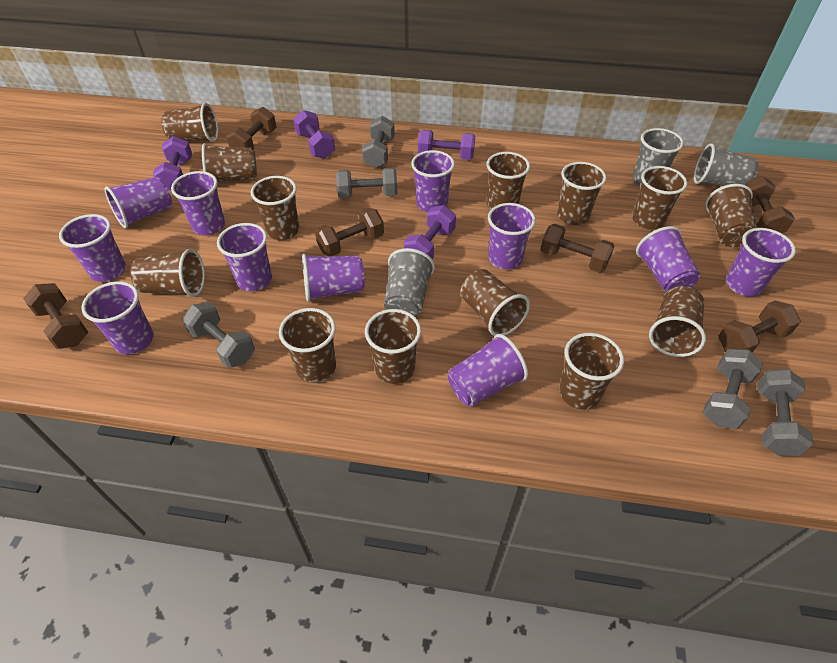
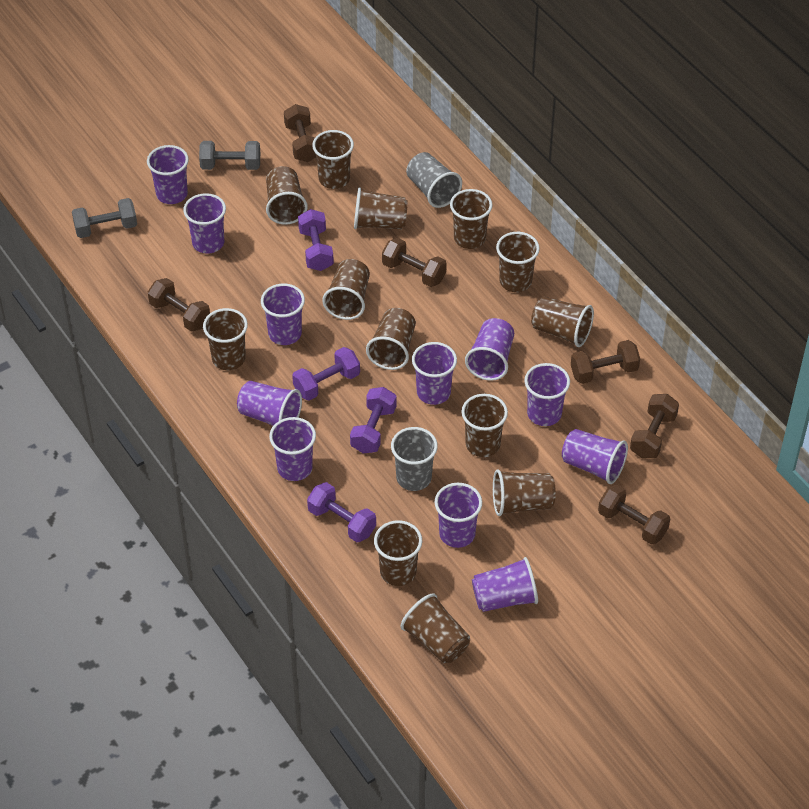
grey cup: 3 -> 2
grey dumbbell: 5 -> 2

